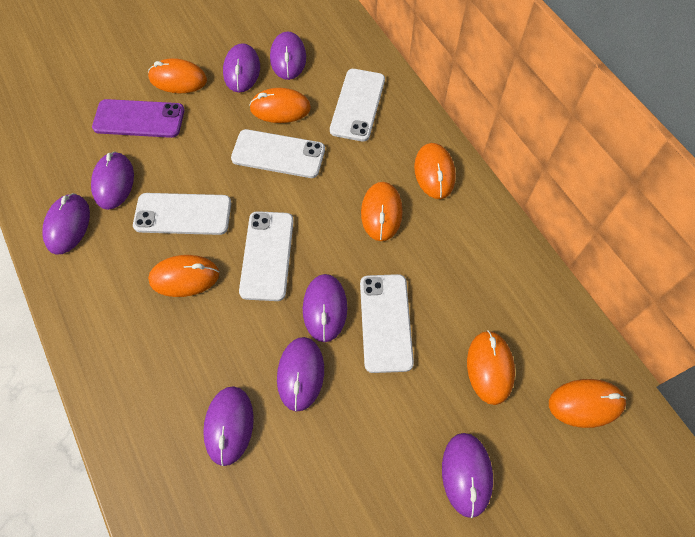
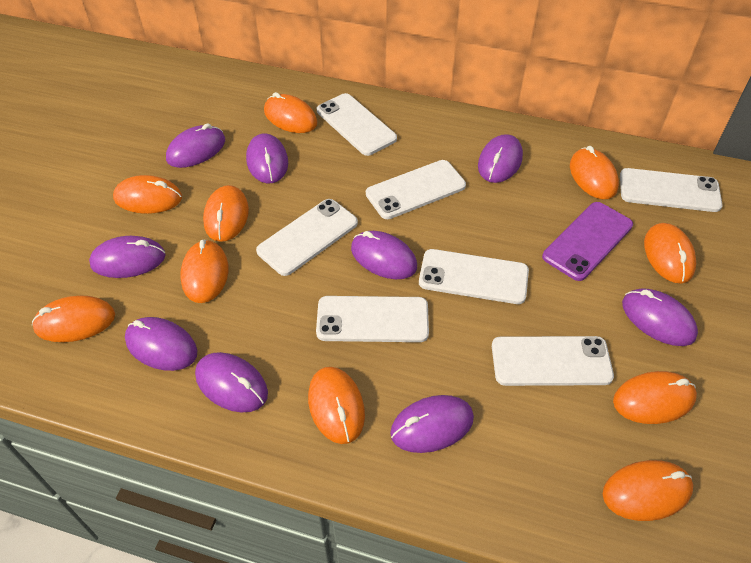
orange mouse: 7 -> 10
purple mouse: 8 -> 9
white phone: 5 -> 7

